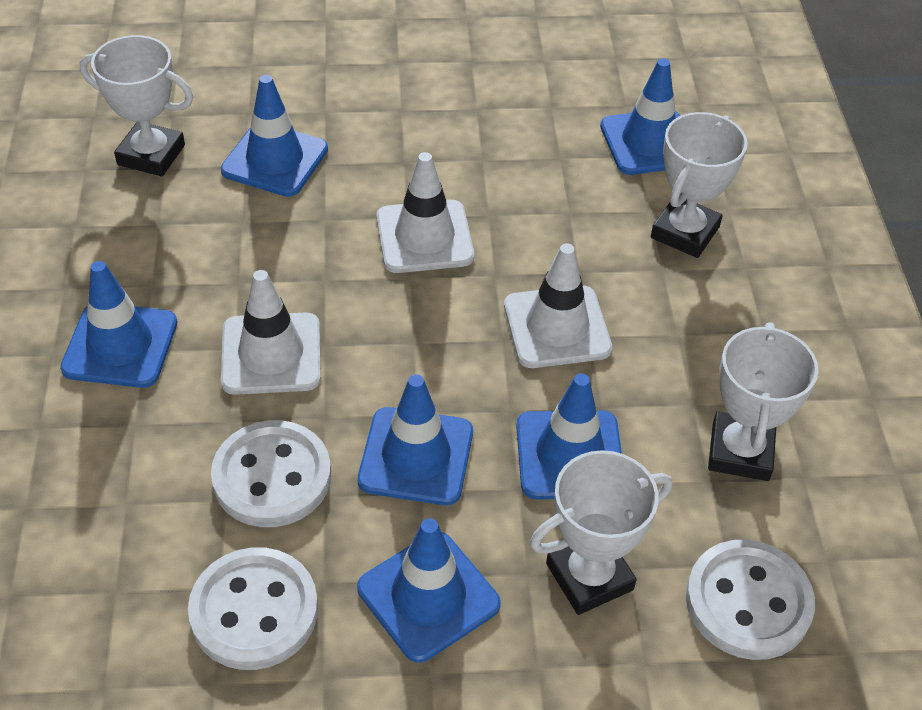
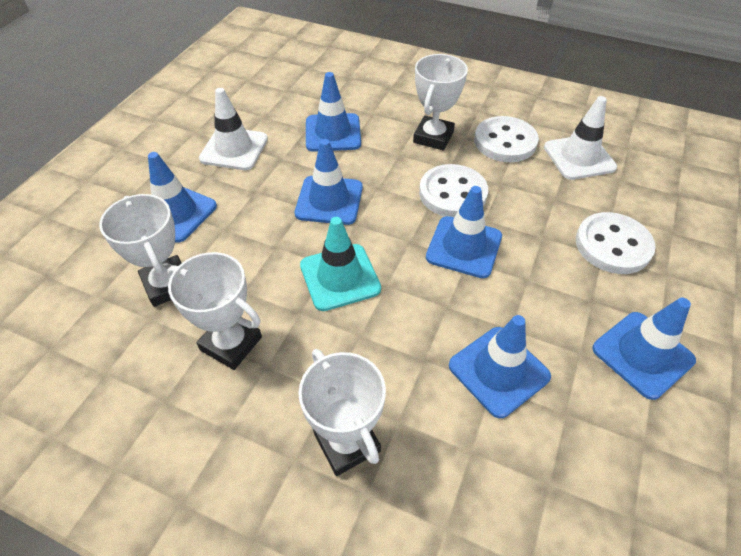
turquoise traffic cone: 0 -> 1
white traffic cone: 3 -> 2

